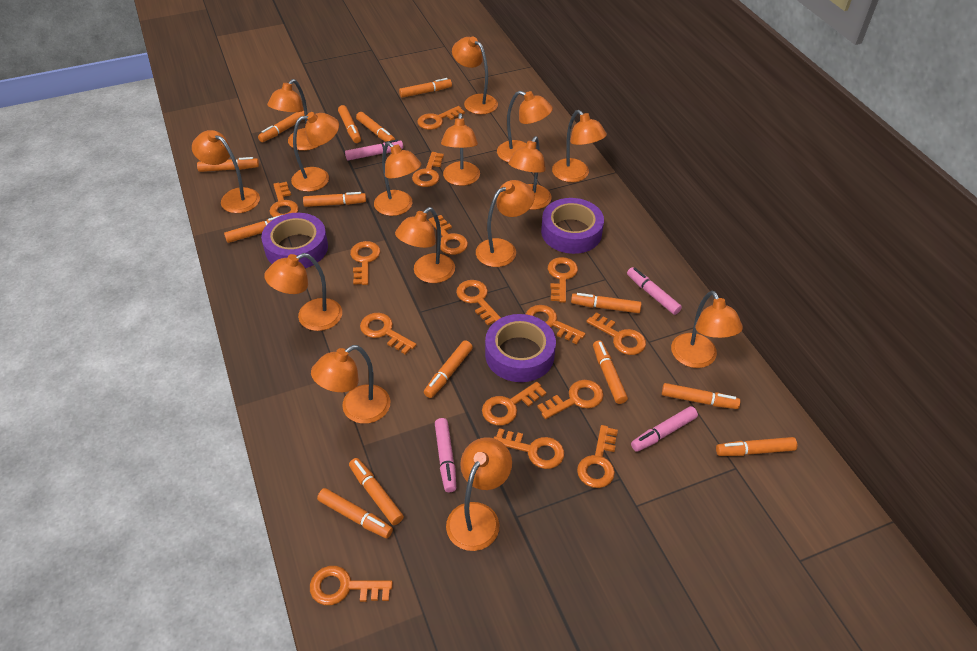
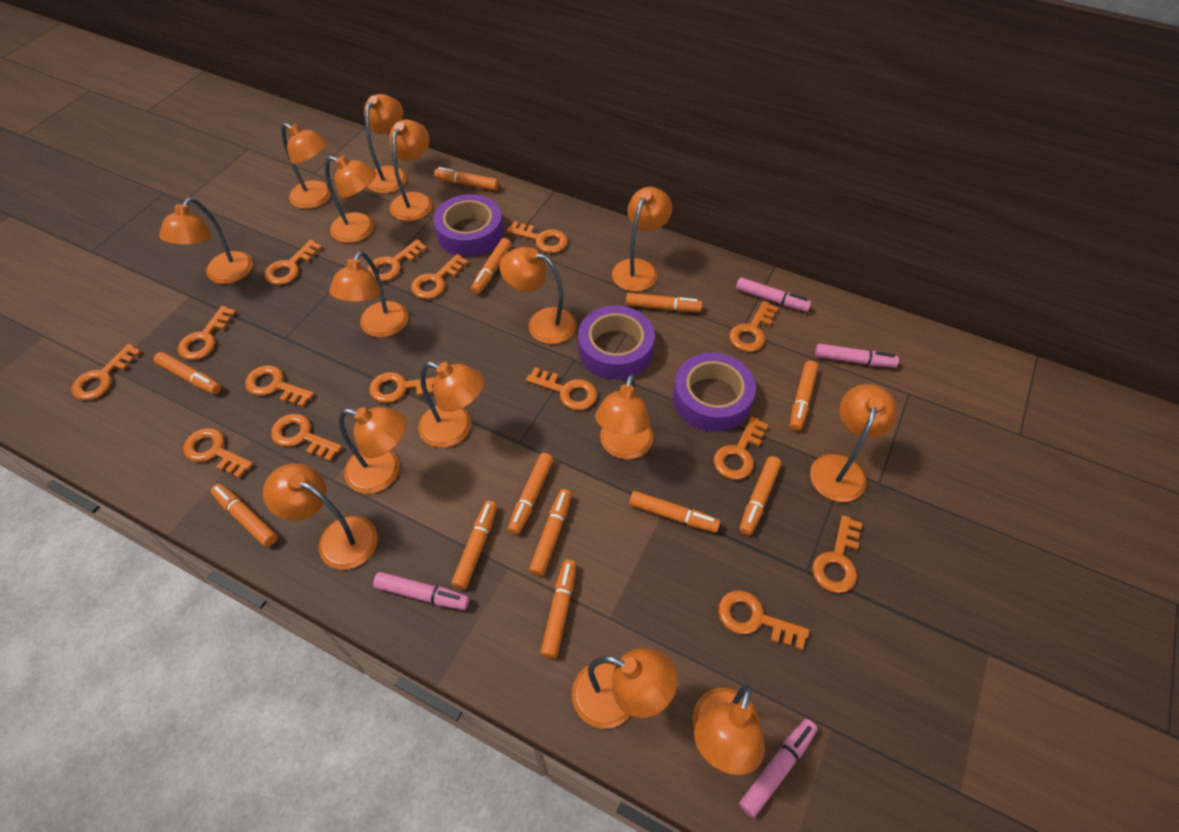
orange marker: 14 -> 12

